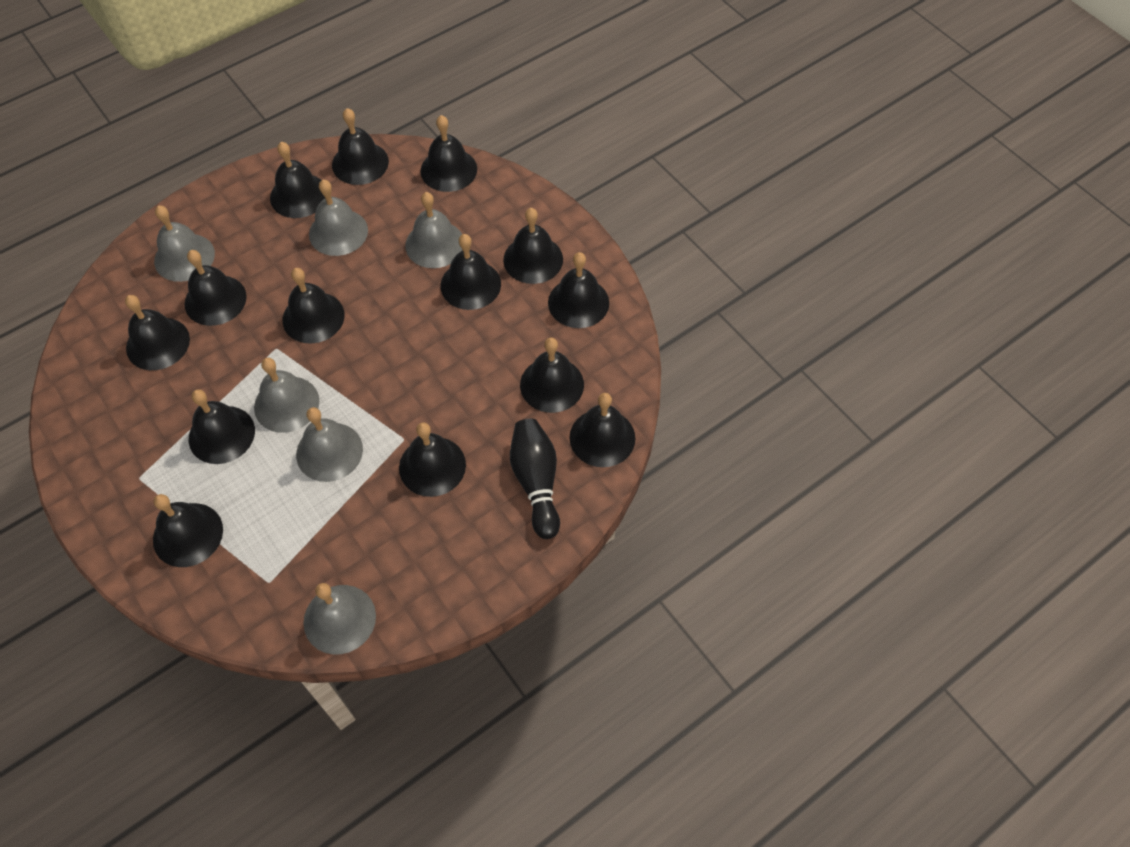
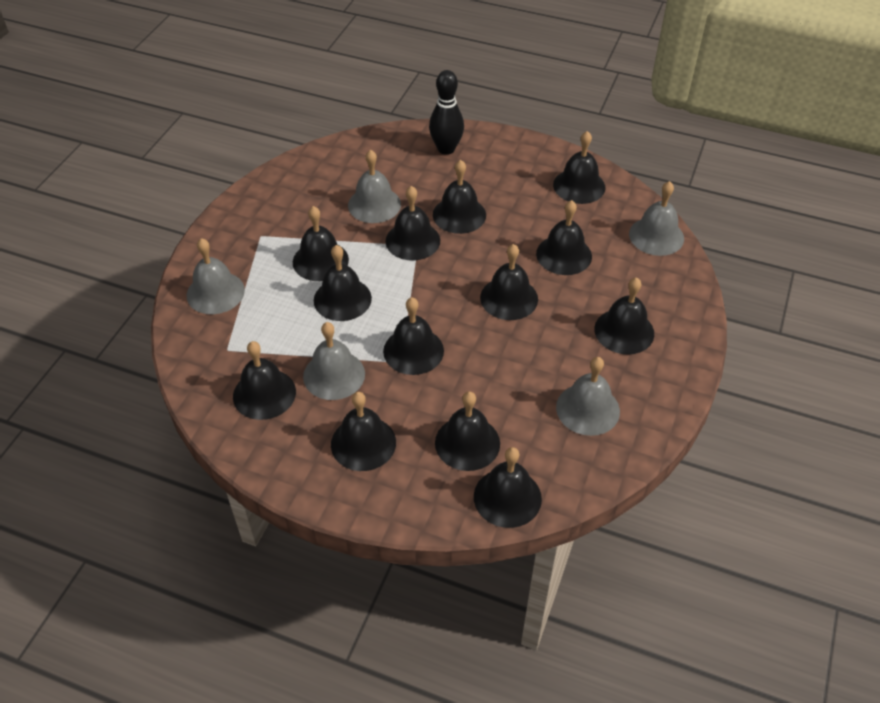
black bell: 14 -> 13
grey bell: 6 -> 5

